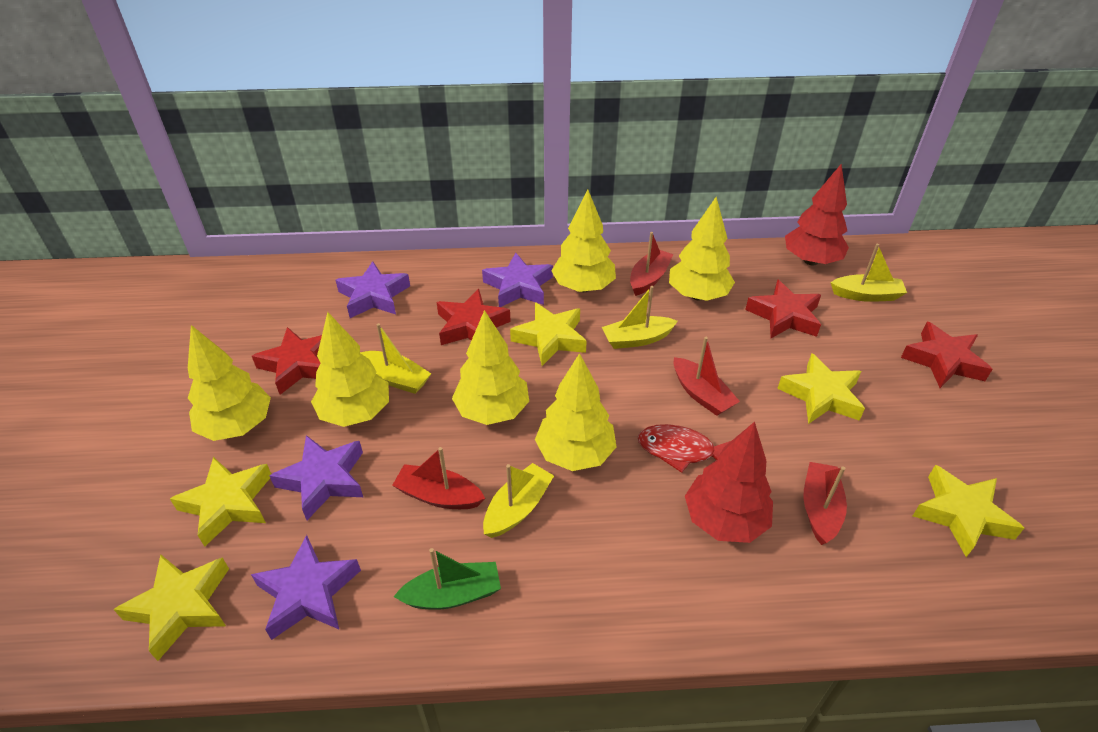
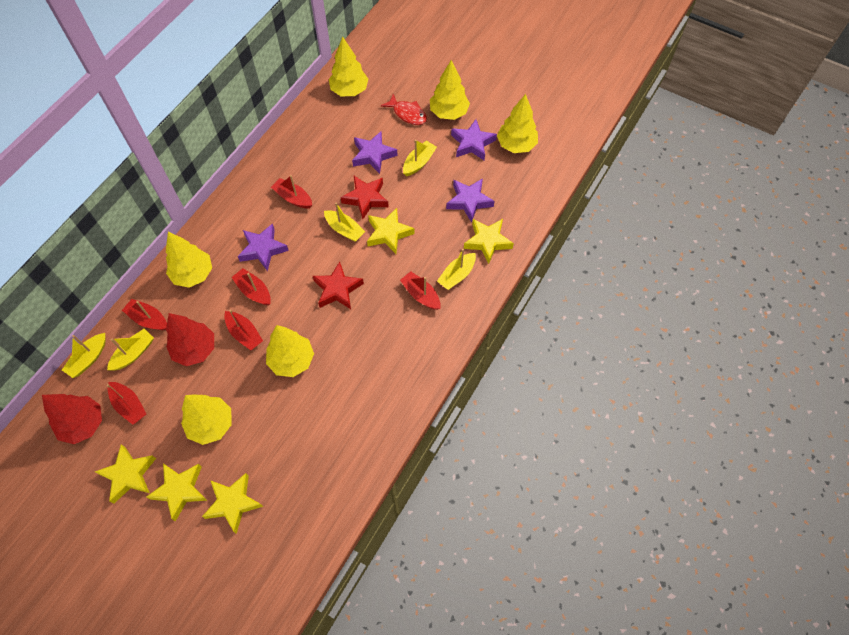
green boat: 1 -> 0
red boat: 4 -> 6
red star: 4 -> 2
yellow boat: 4 -> 5

